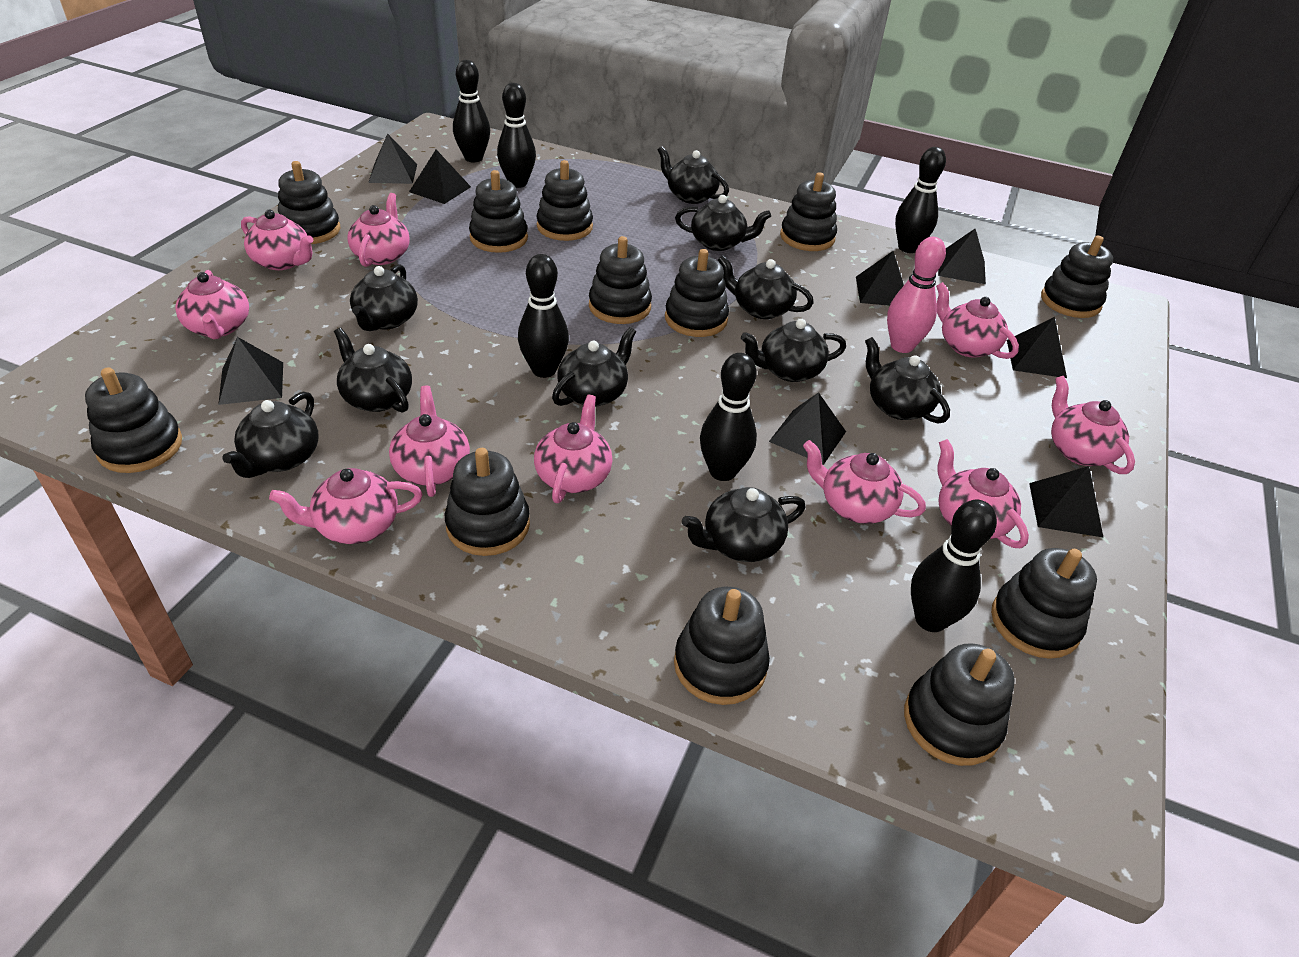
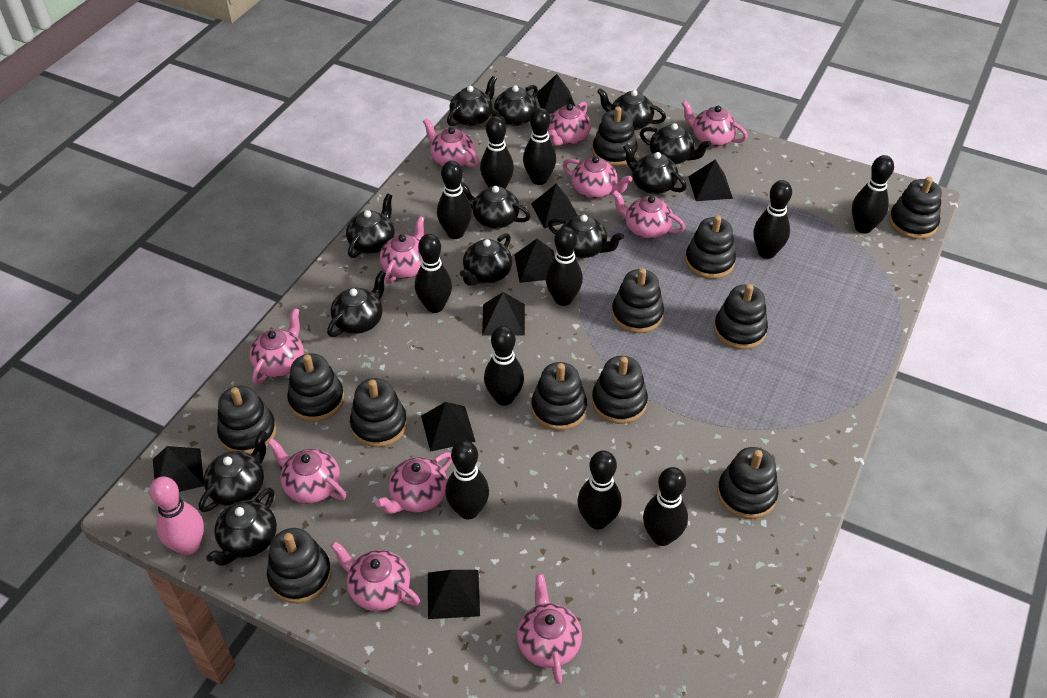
black bowling pin: 6 -> 11
black teapot: 10 -> 12
pink teapot: 10 -> 11

